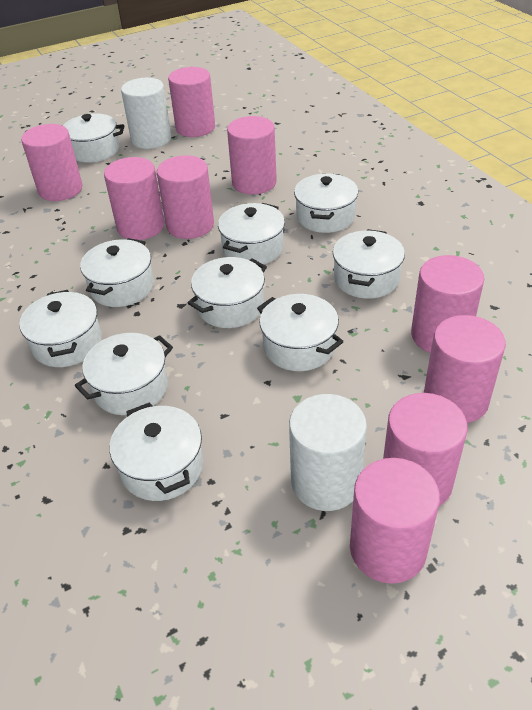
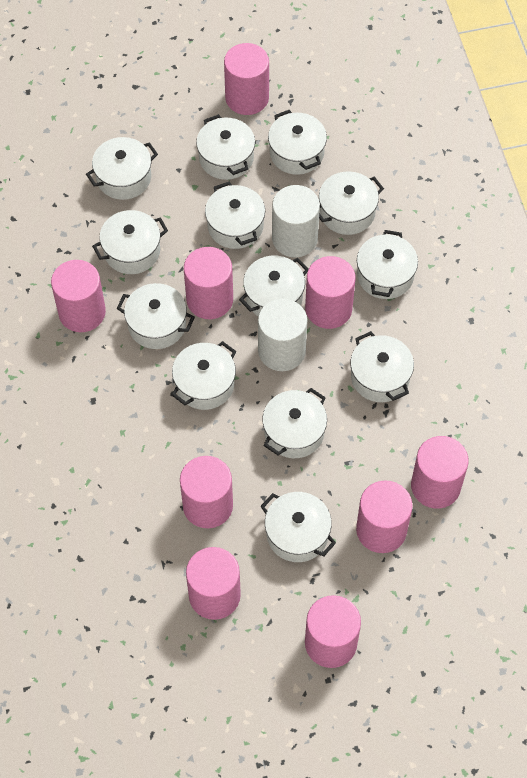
white pot: 10 -> 13

